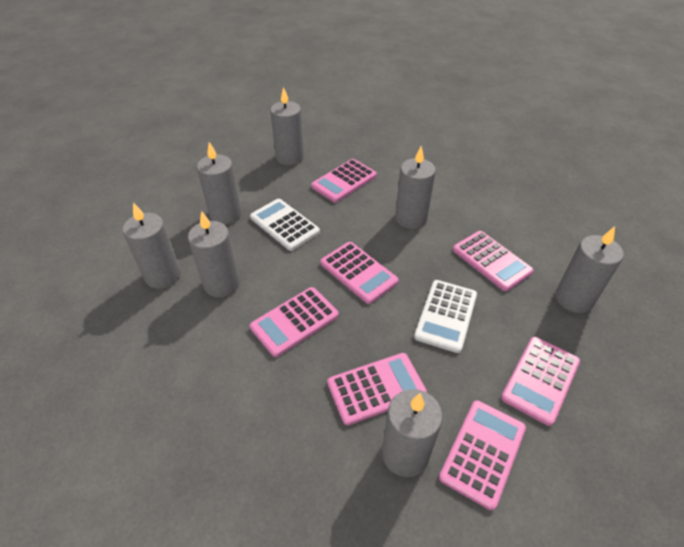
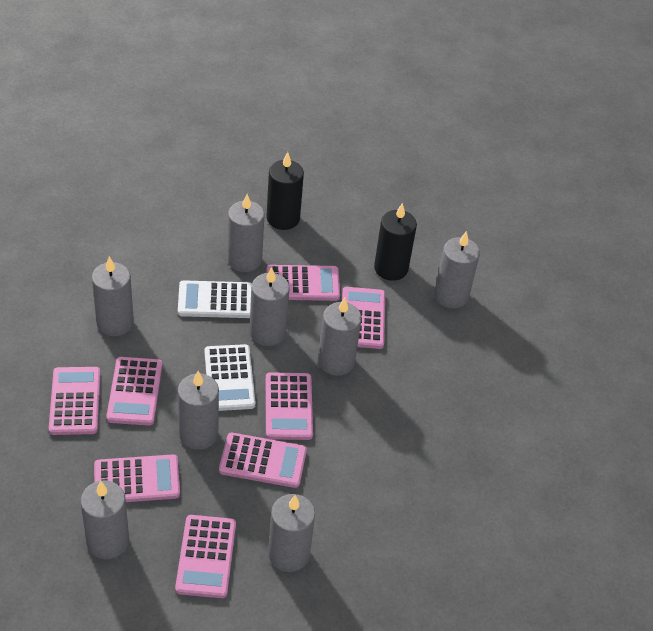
black candle: 0 -> 2
grey candle: 7 -> 8
pink calculator: 7 -> 8

